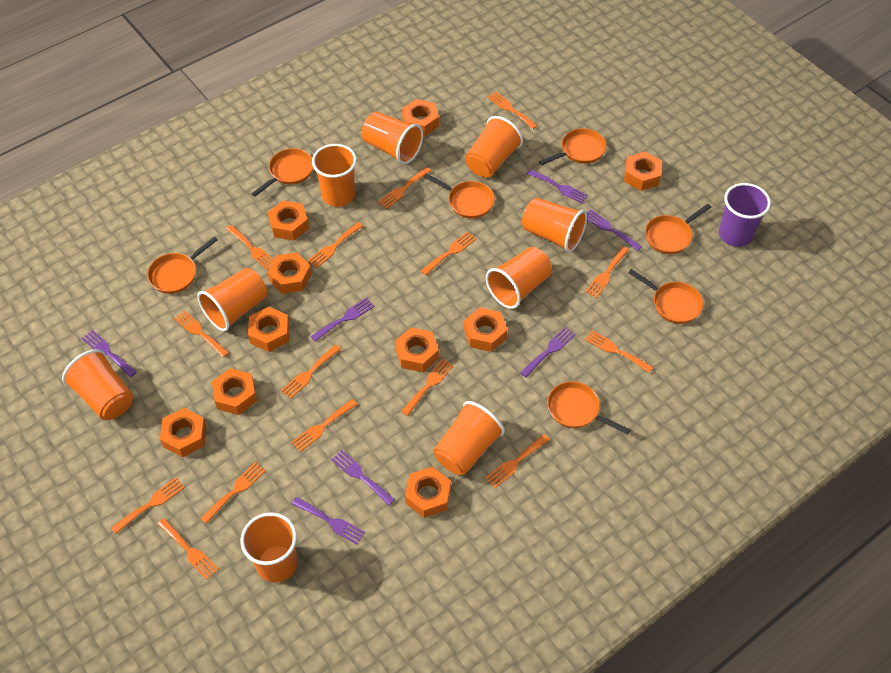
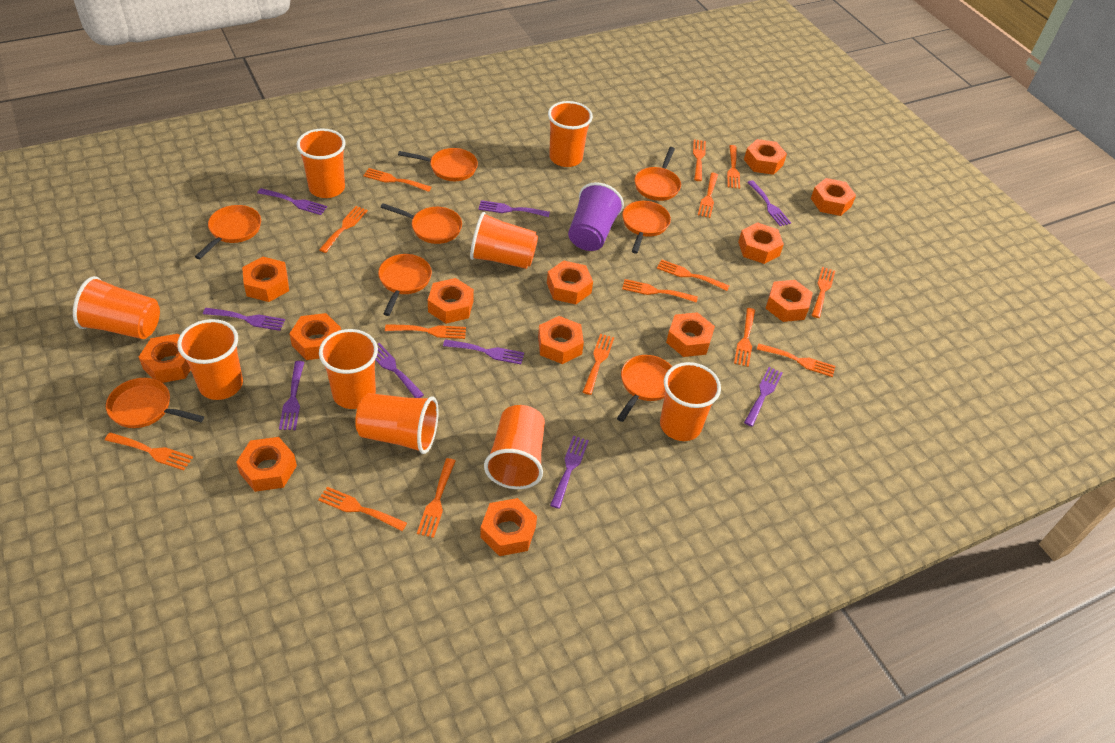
orange nut: 10 -> 13
orange pan: 7 -> 8
purple fork: 7 -> 9

